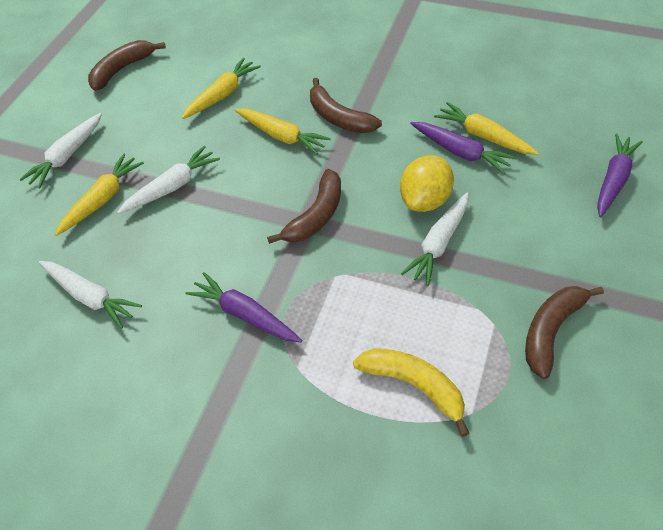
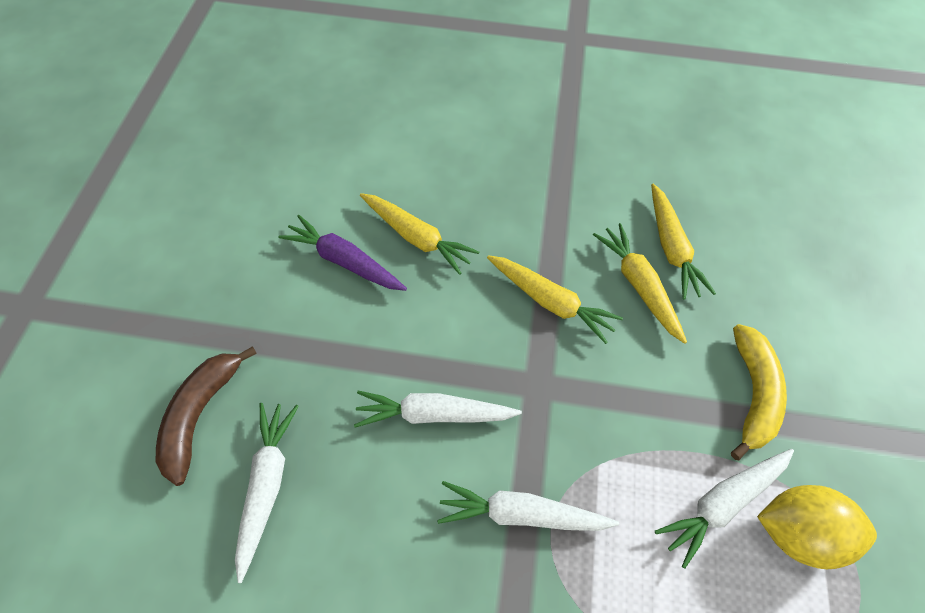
brown banana: 4 -> 1
purple carrot: 3 -> 1

